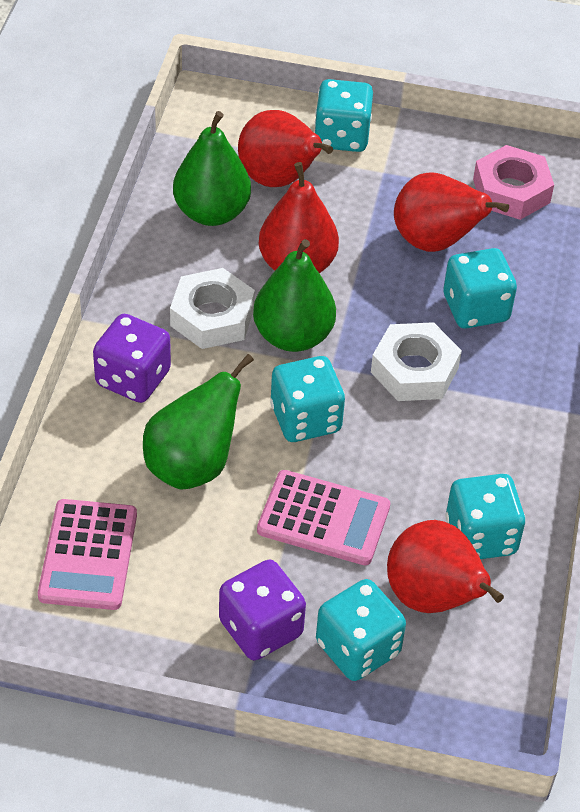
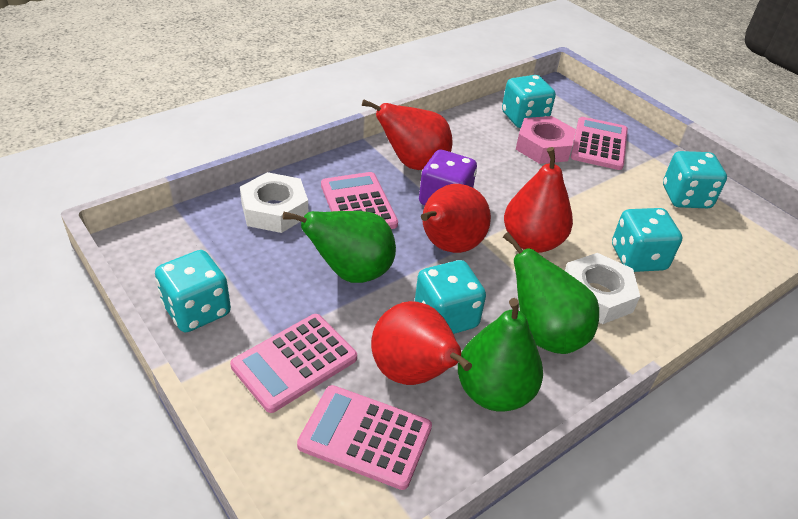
pink calculator: 2 -> 4
purple dice: 2 -> 1

